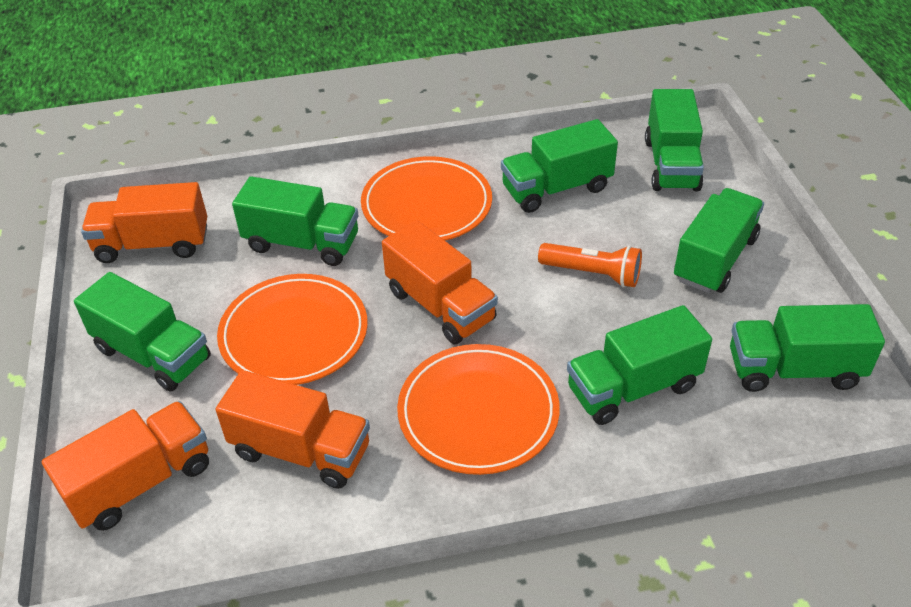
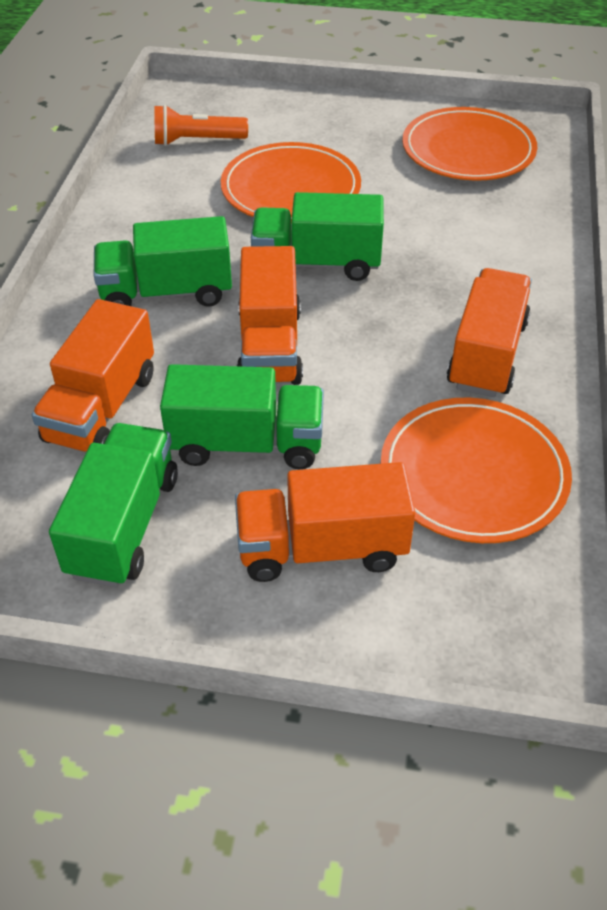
green truck: 7 -> 4

